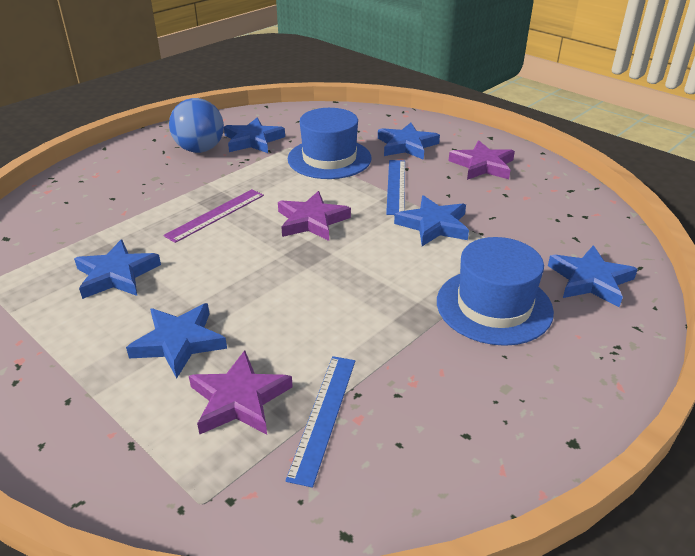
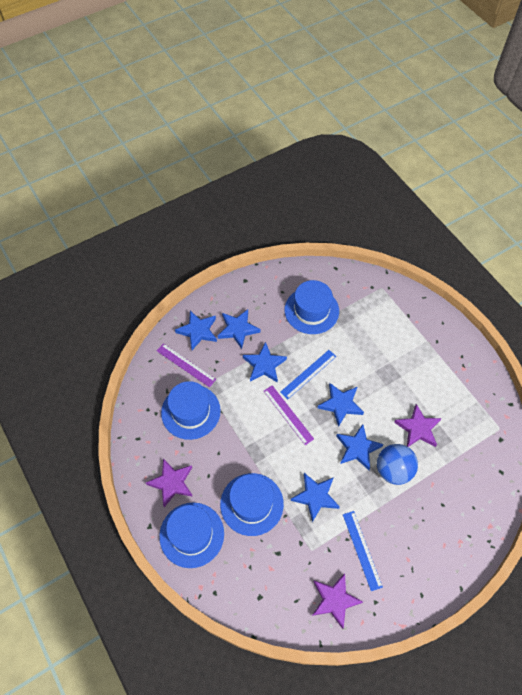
blue hat: 2 -> 4
purple ruler: 1 -> 2

